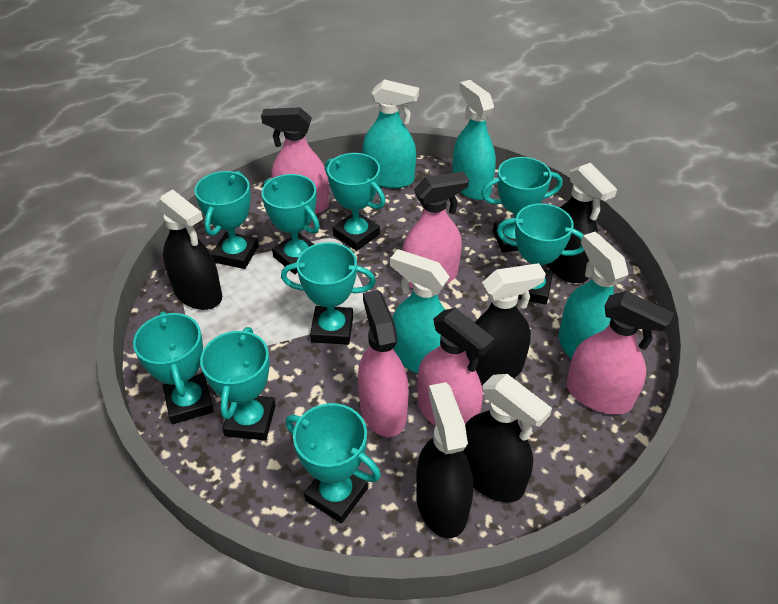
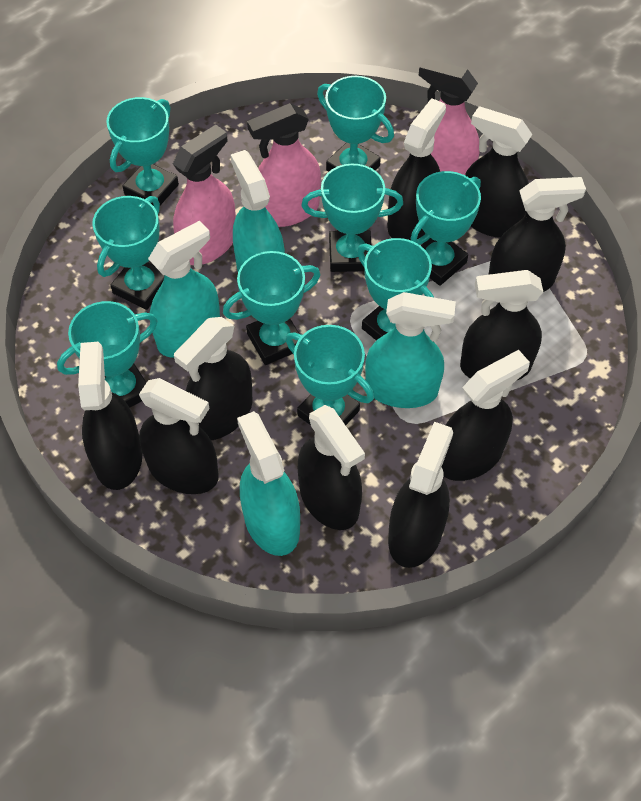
black spray bottle: 5 -> 10
pink spray bottle: 5 -> 3

